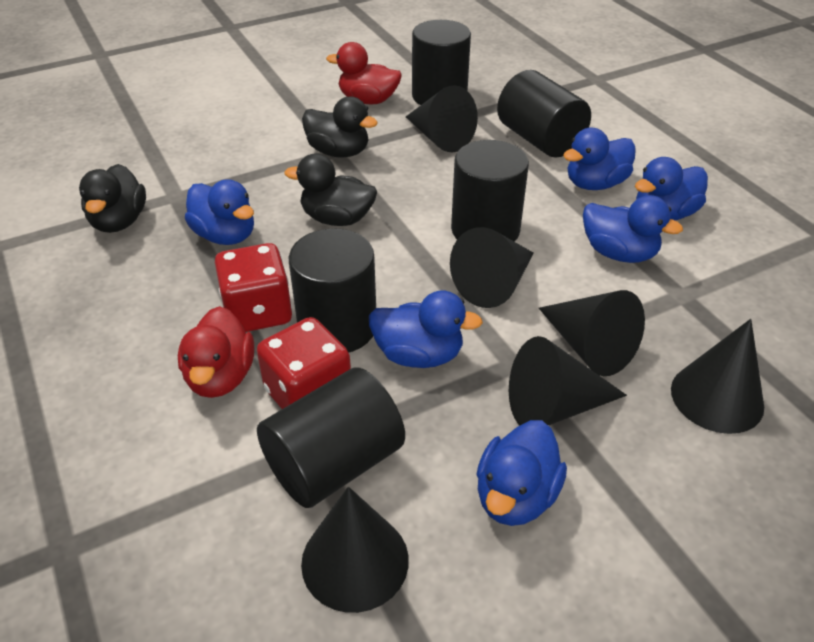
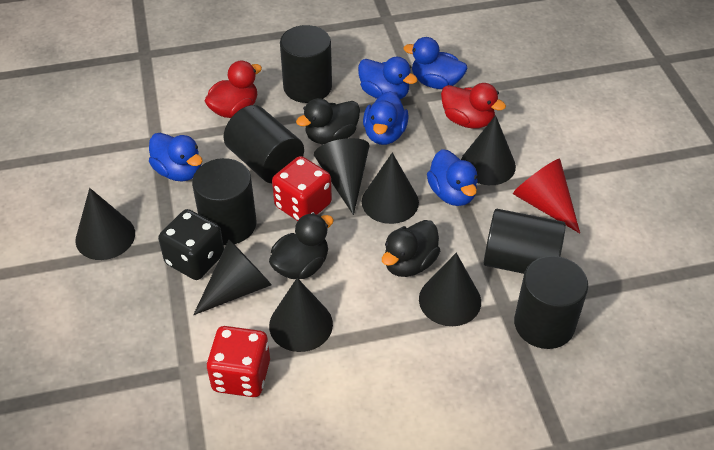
black cone: 6 -> 7
black dice: 0 -> 1
blue duck: 6 -> 5
red cone: 0 -> 1

